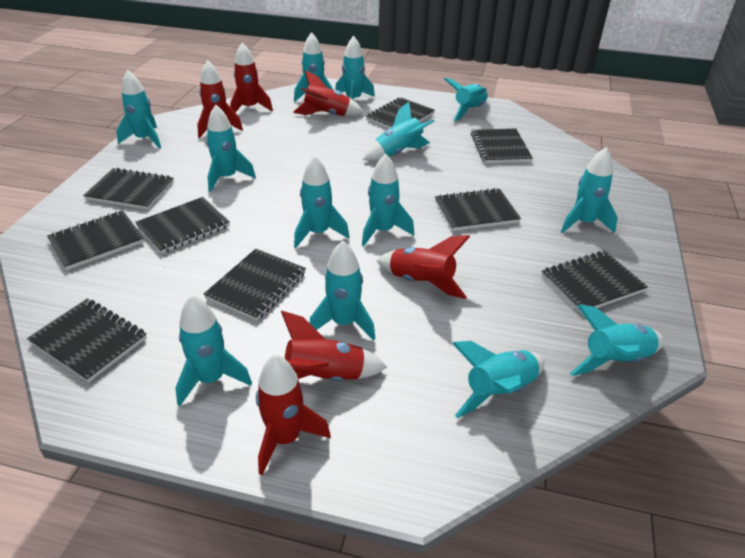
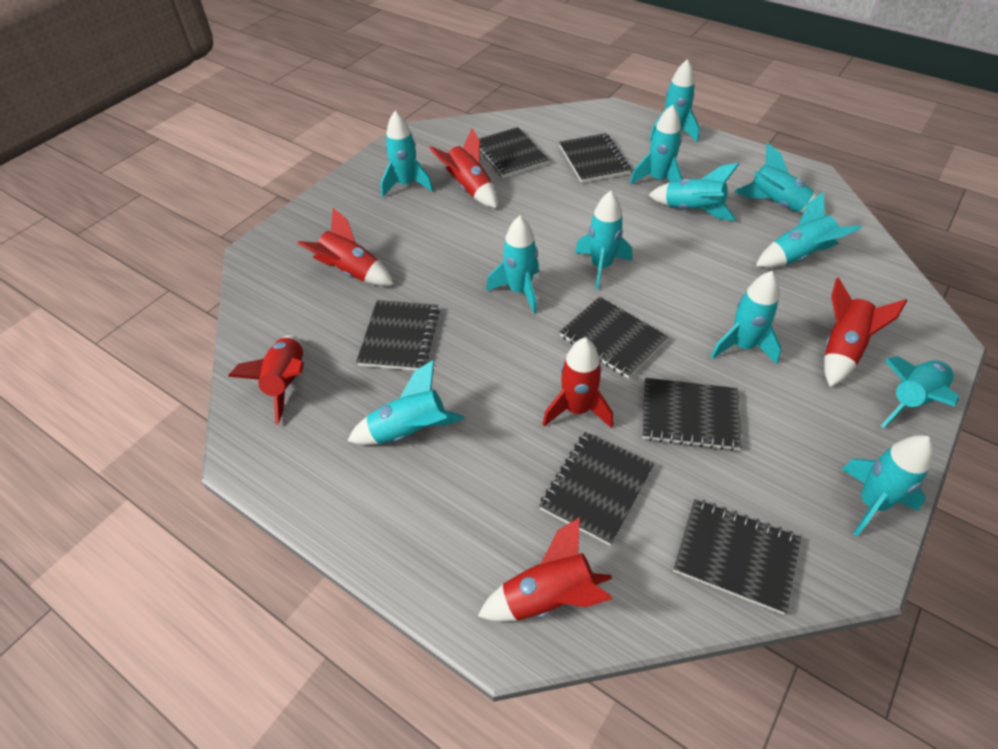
black notebook: 9 -> 7
turquoise rocket: 13 -> 12

